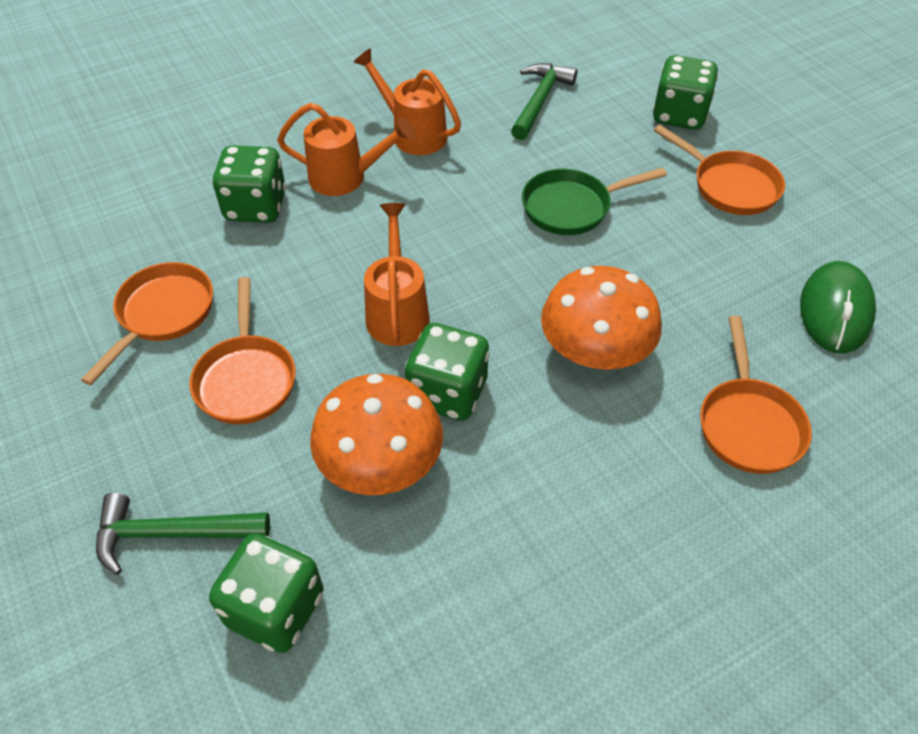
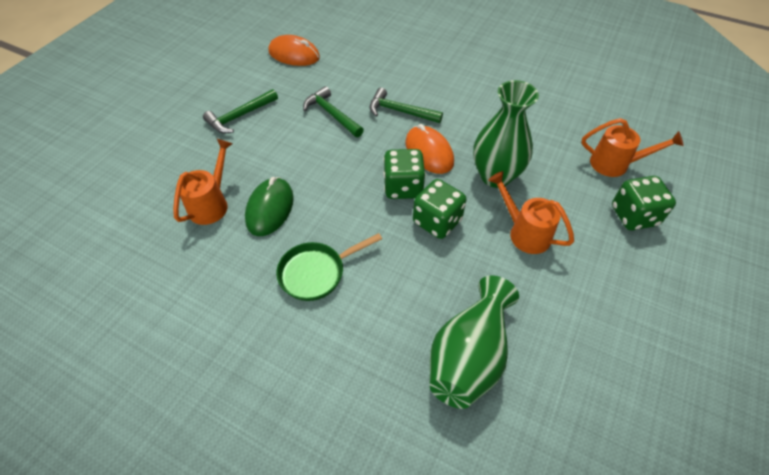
green dice: 4 -> 3
green hammer: 2 -> 3
green vase: 0 -> 2
orange mouse: 0 -> 2
orange mushroom: 2 -> 0
orange pan: 4 -> 0

